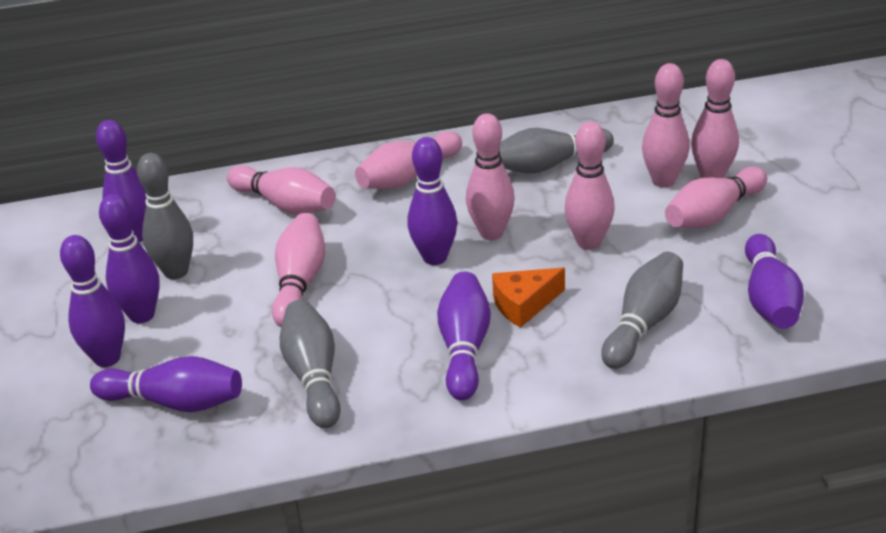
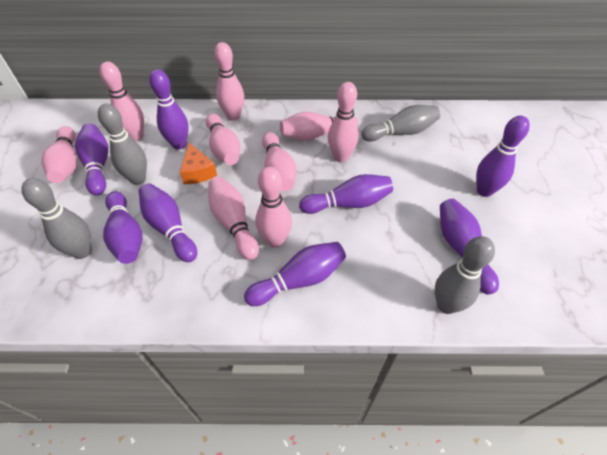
pink bowling pin: 8 -> 9
purple bowling pin: 7 -> 8

